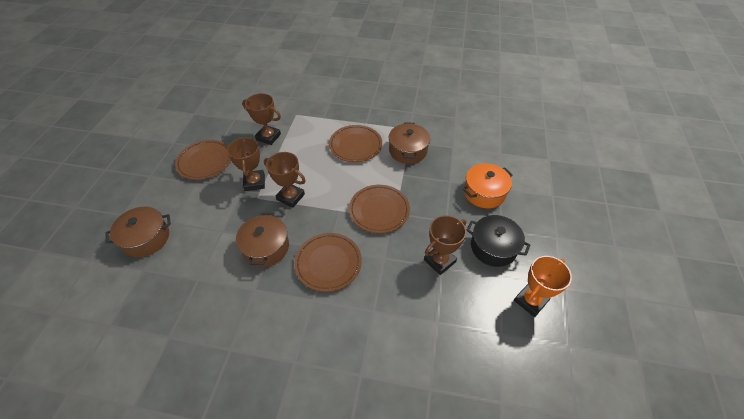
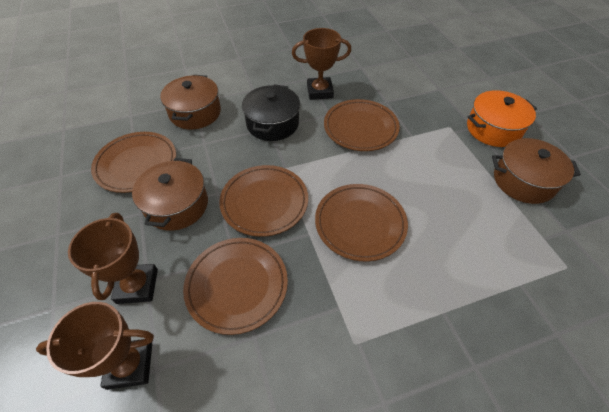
brown plate: 4 -> 5
brown trophy: 4 -> 3
orange trophy: 1 -> 0

